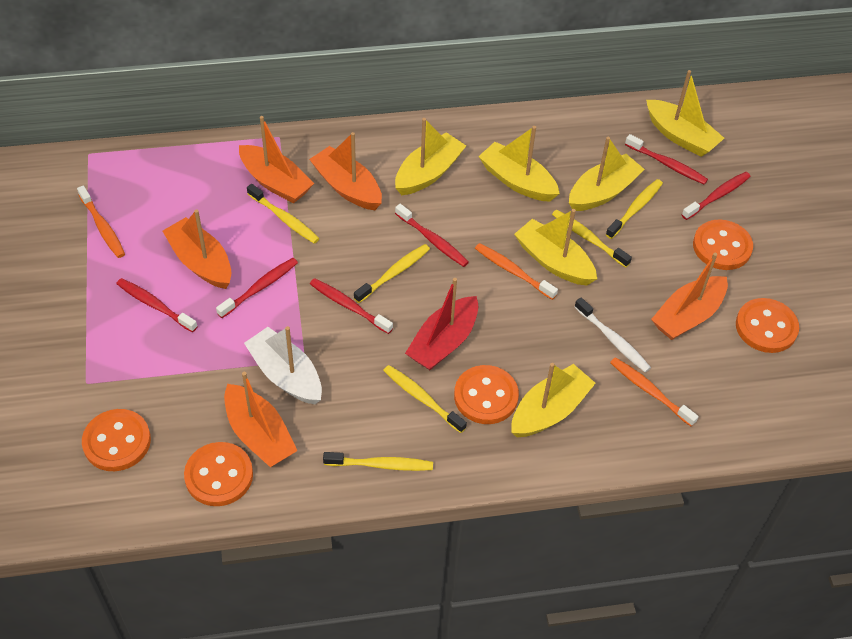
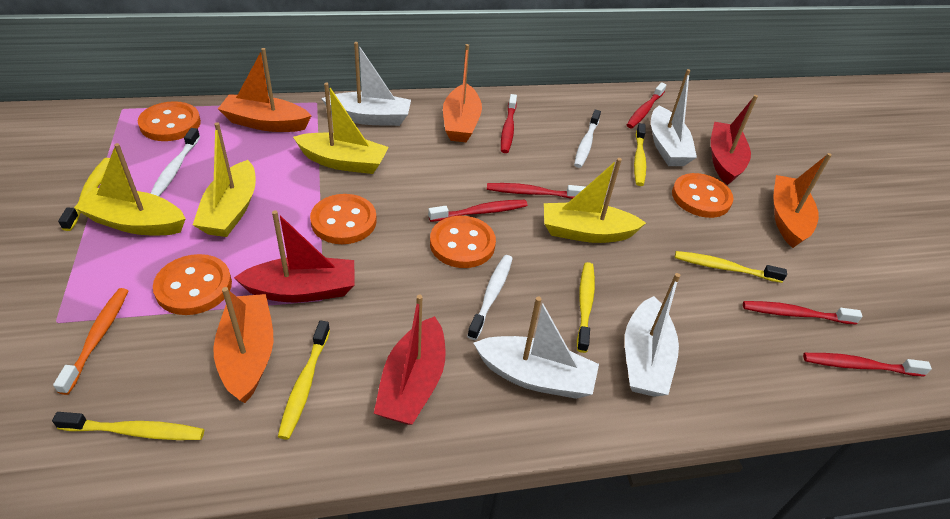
orange boat: 5 -> 4
orange toothbrush: 3 -> 1
red boat: 1 -> 3
white boat: 1 -> 4
white toothbrush: 1 -> 3
yellow boat: 6 -> 4

